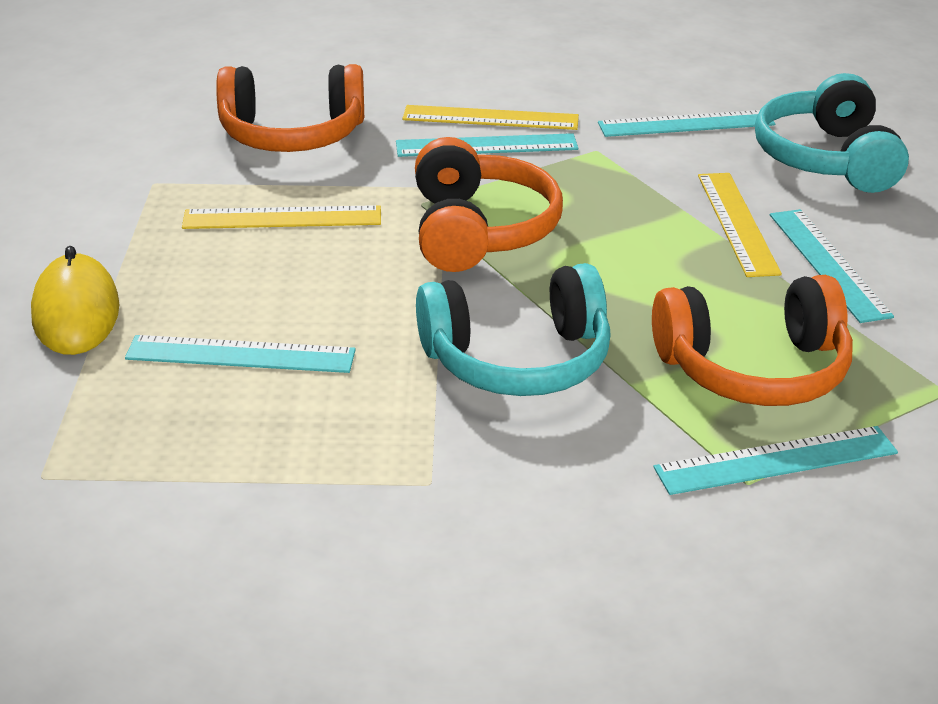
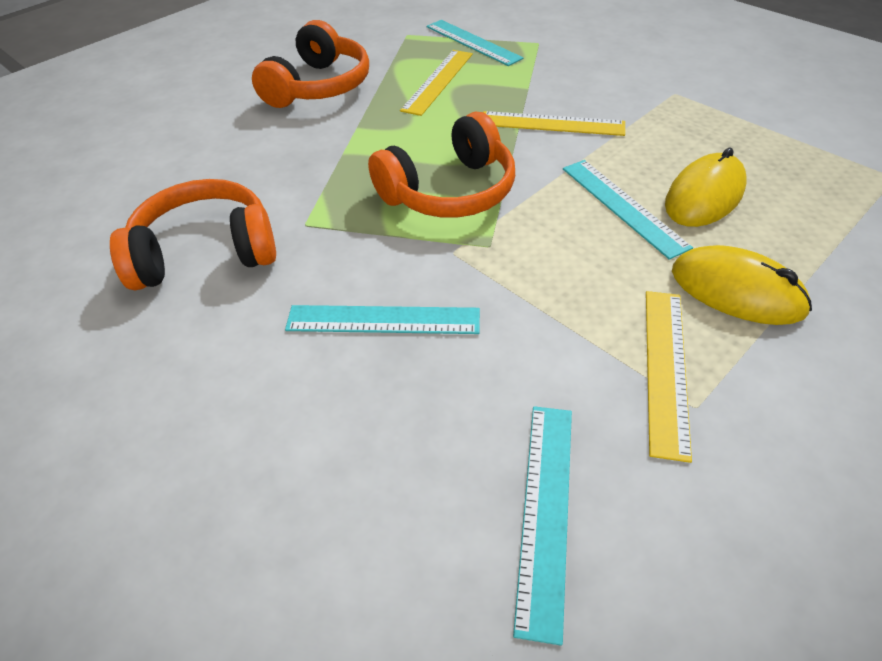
turquoise headphones: 2 -> 0
turquoise ruler: 5 -> 4
yellow mouse: 1 -> 2

